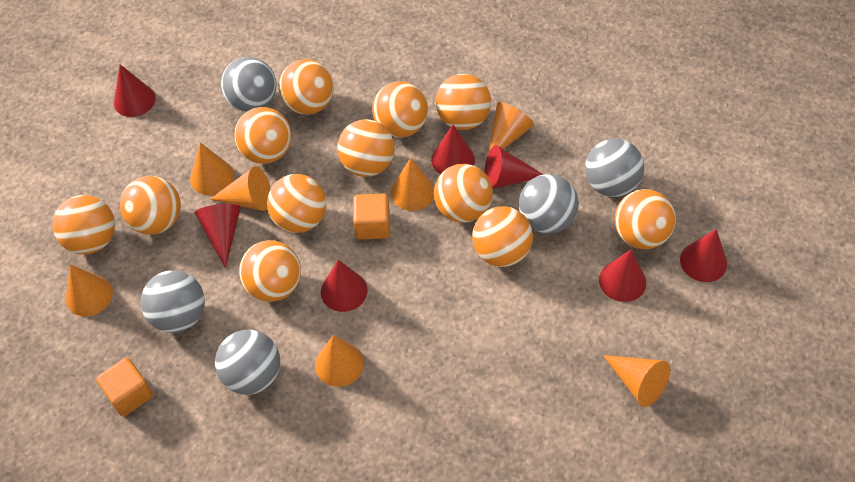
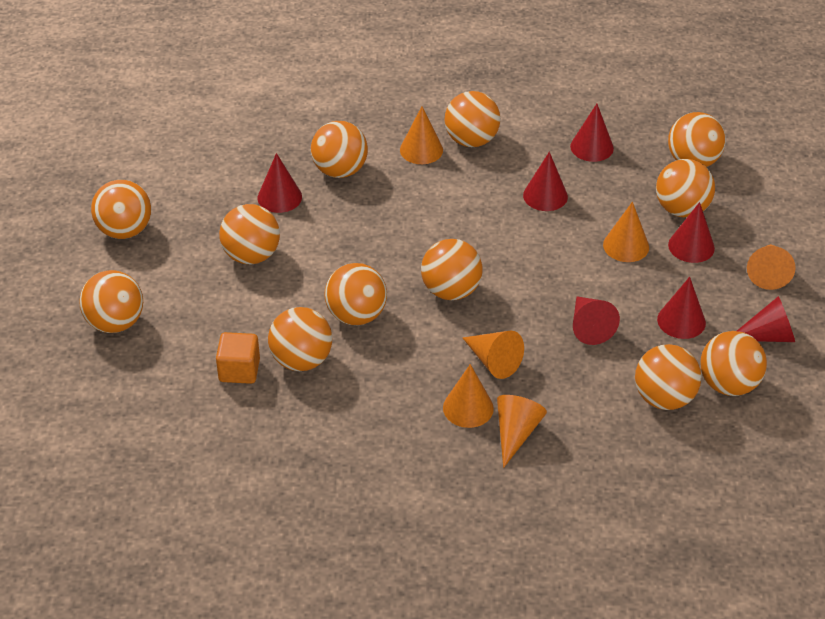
grey ball: 5 -> 0
orange cone: 7 -> 6
orange cube: 2 -> 1

